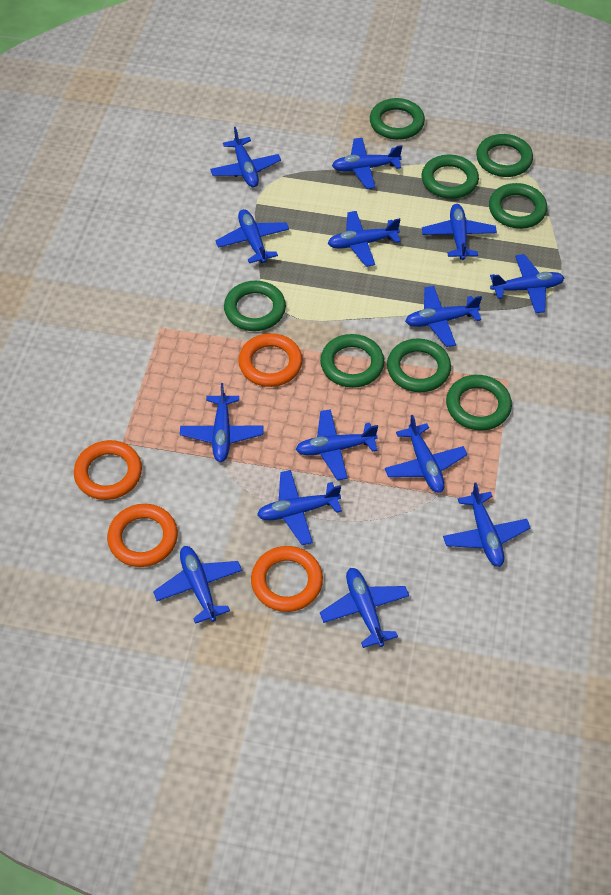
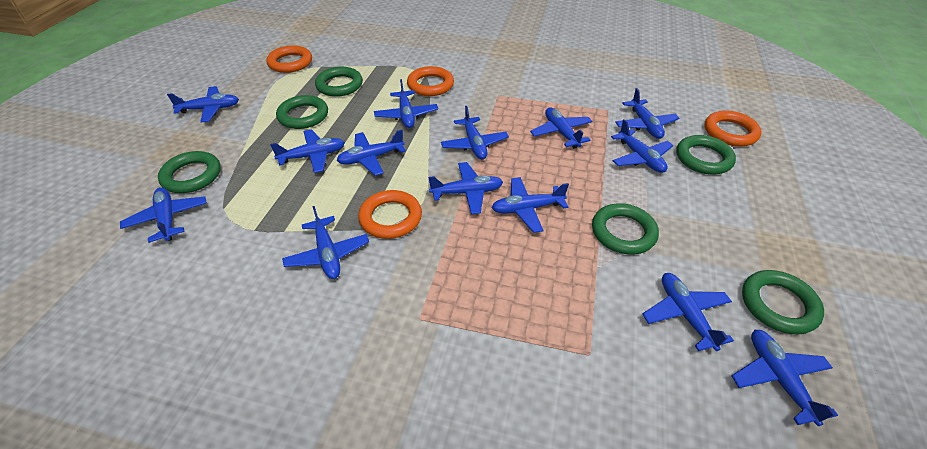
green ring: 8 -> 6

